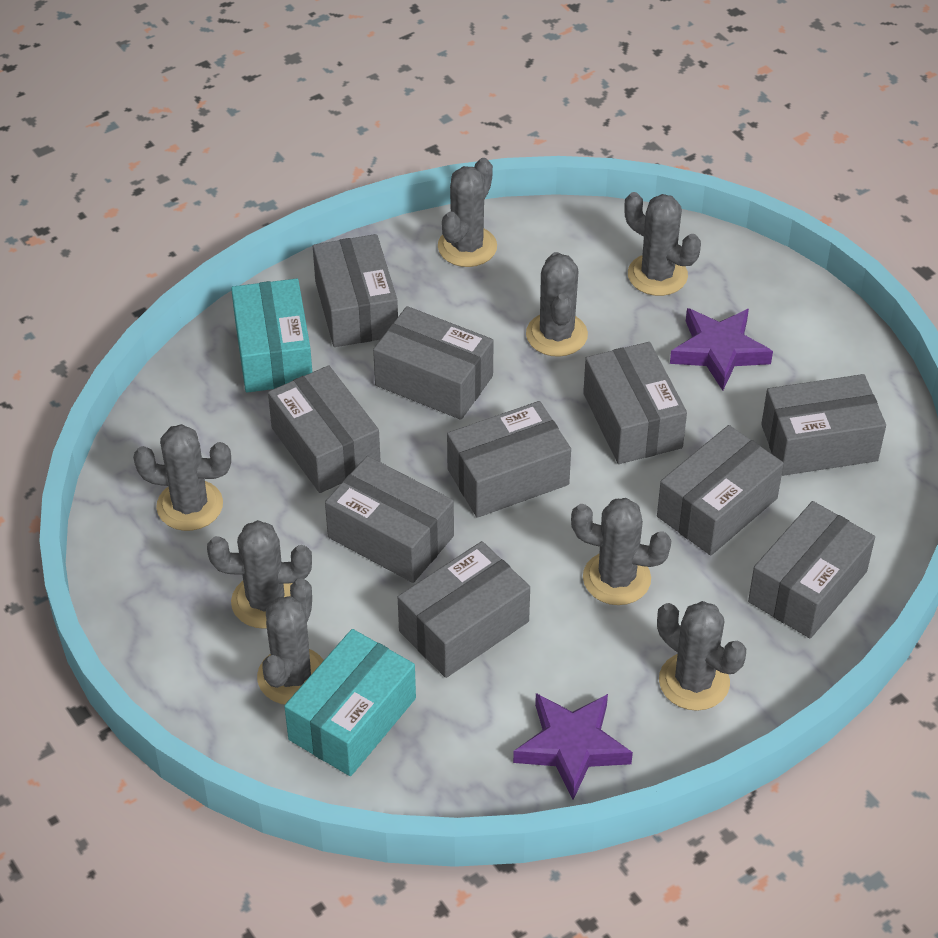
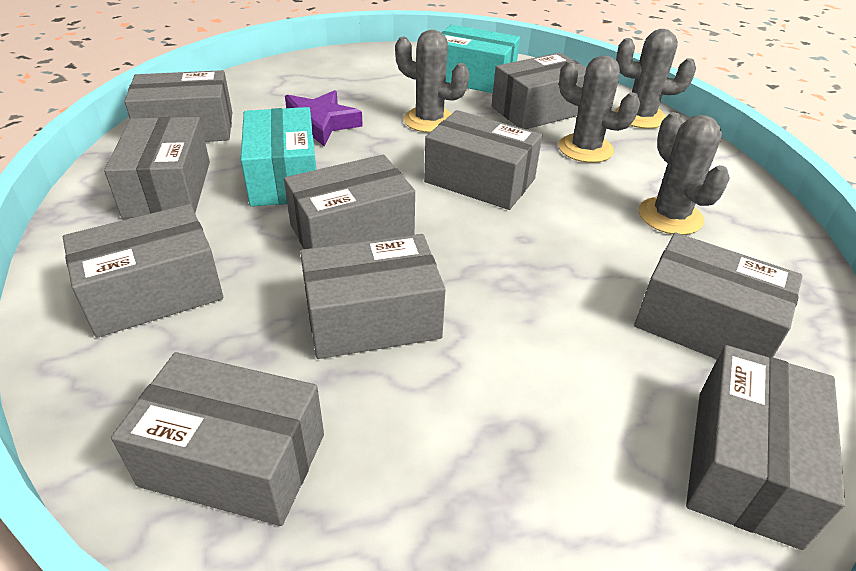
grey cactus: 8 -> 4
purple star: 2 -> 1

